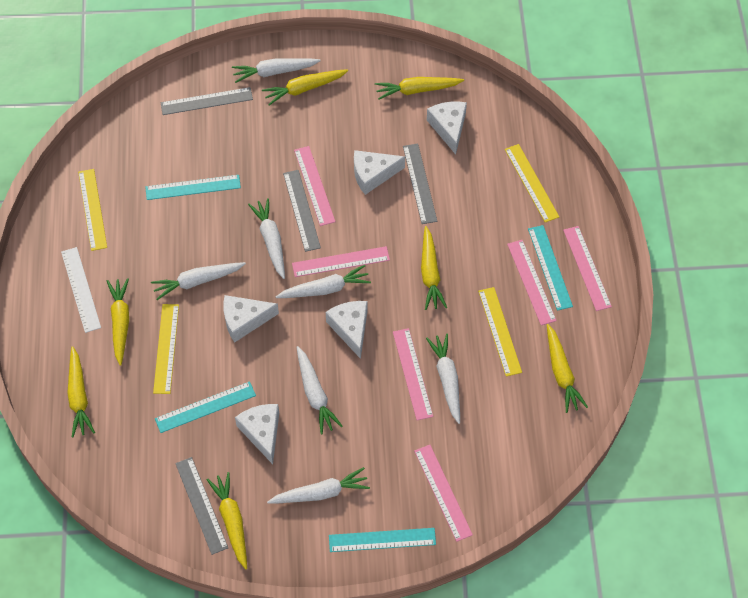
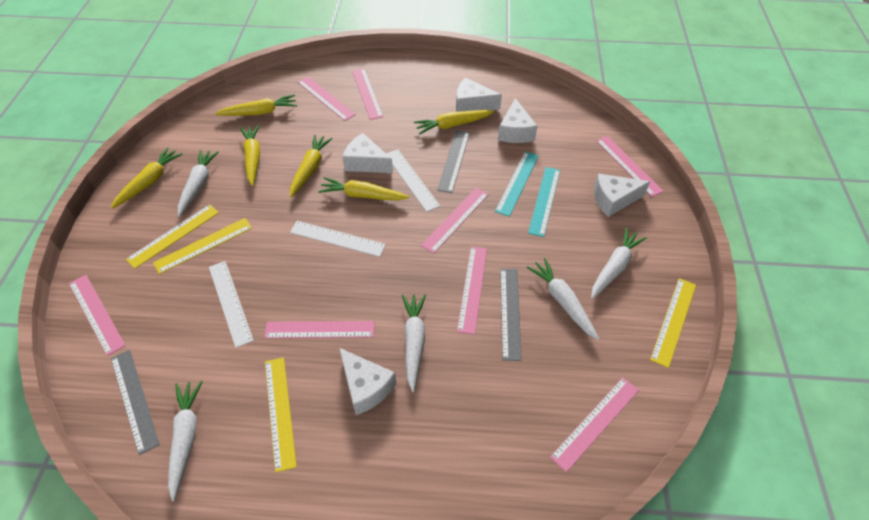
grey ruler: 4 -> 3
pink ruler: 6 -> 8
turquoise ruler: 4 -> 2
white carrot: 7 -> 5
white ruler: 1 -> 3
yellow carrot: 7 -> 6

